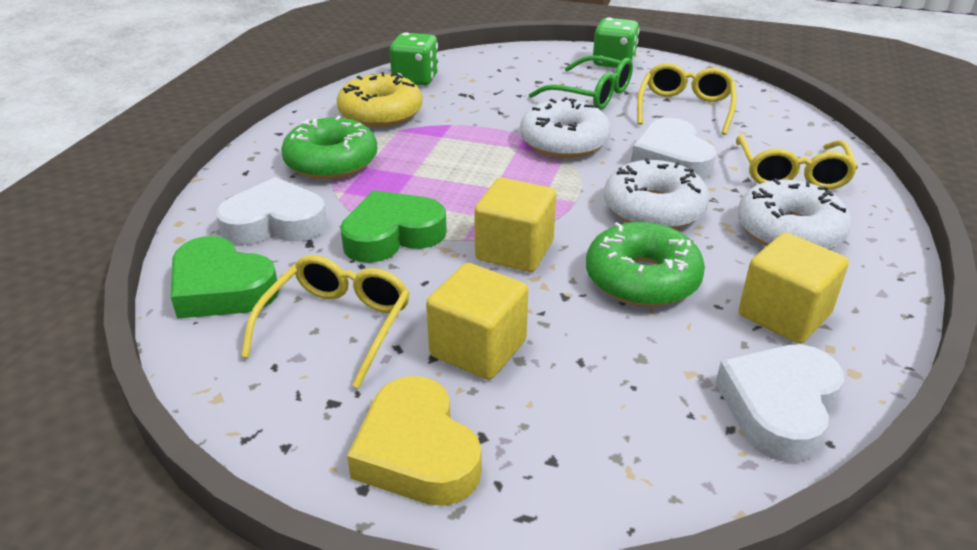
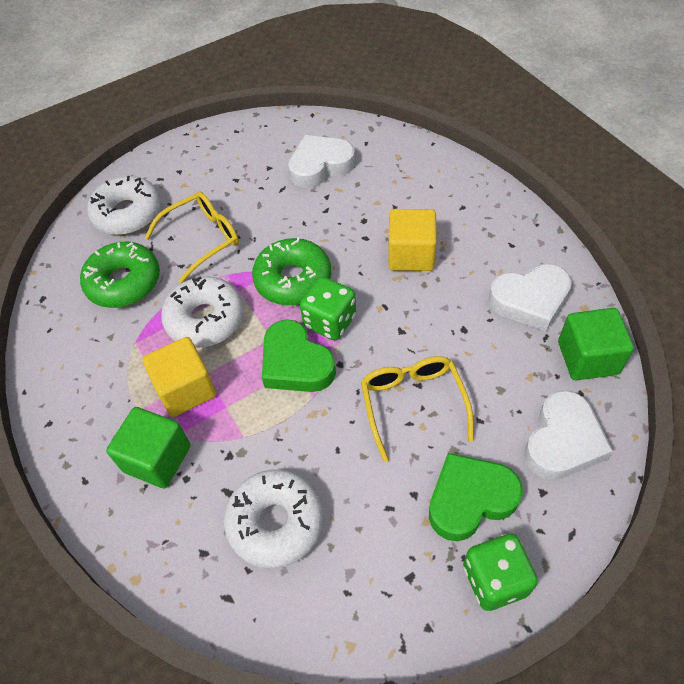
green cube: 0 -> 2
green glasses: 1 -> 0
yellow cube: 3 -> 2
yellow donut: 1 -> 0
yellow glasses: 3 -> 2
yellow heart: 1 -> 0

